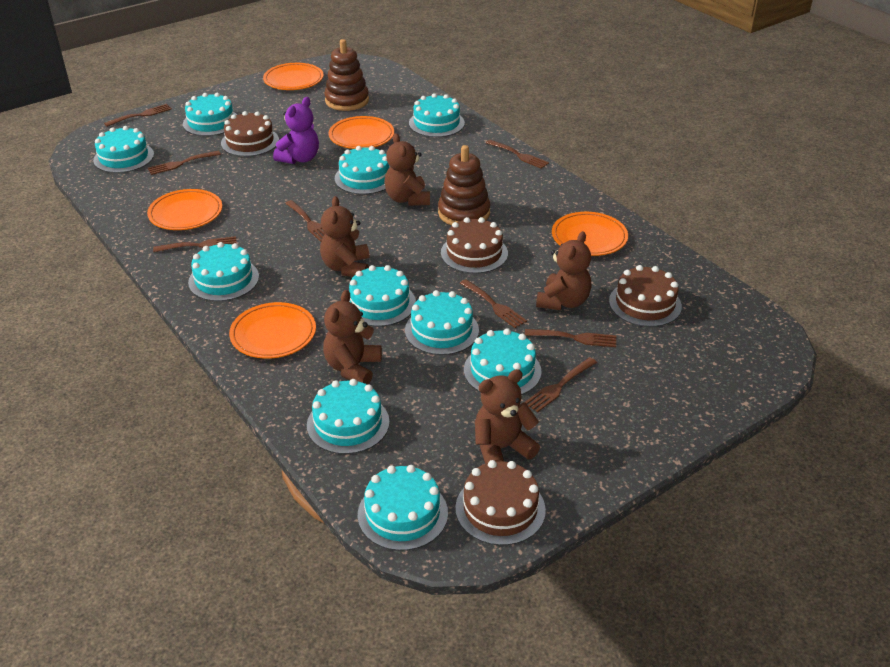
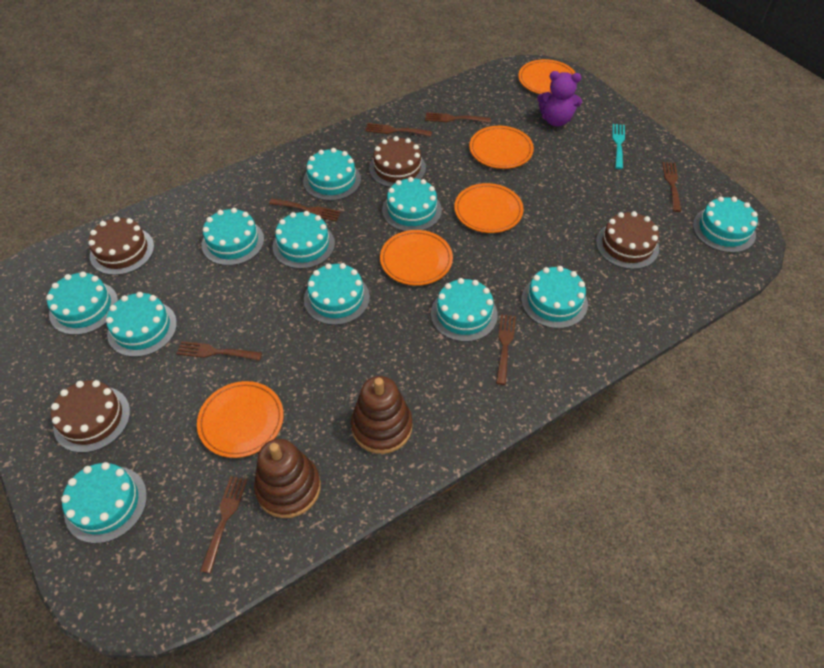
brown fork: 8 -> 7
brown teddy bear: 5 -> 0
turquoise cake: 10 -> 11
turquoise fork: 0 -> 1

